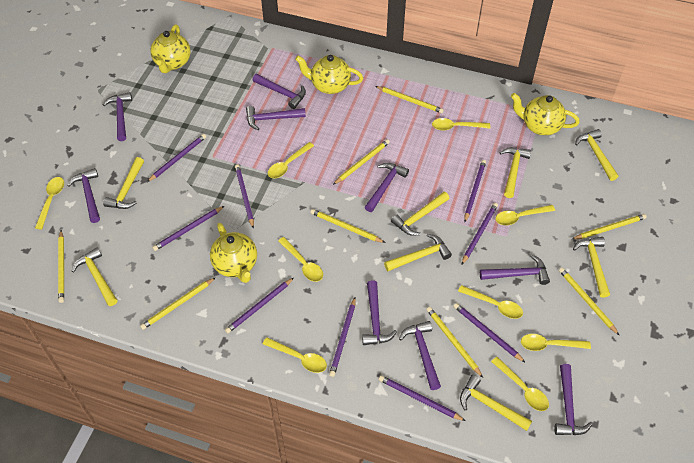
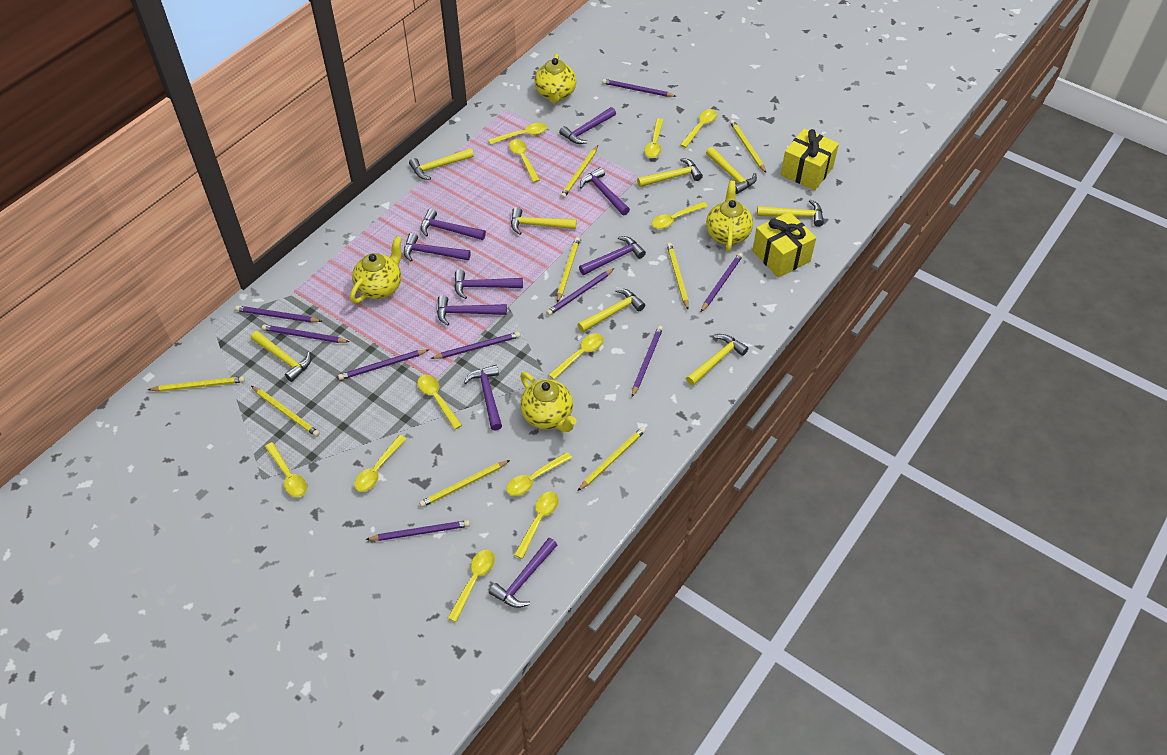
yellow gift: 0 -> 2
yellow spoon: 9 -> 12

